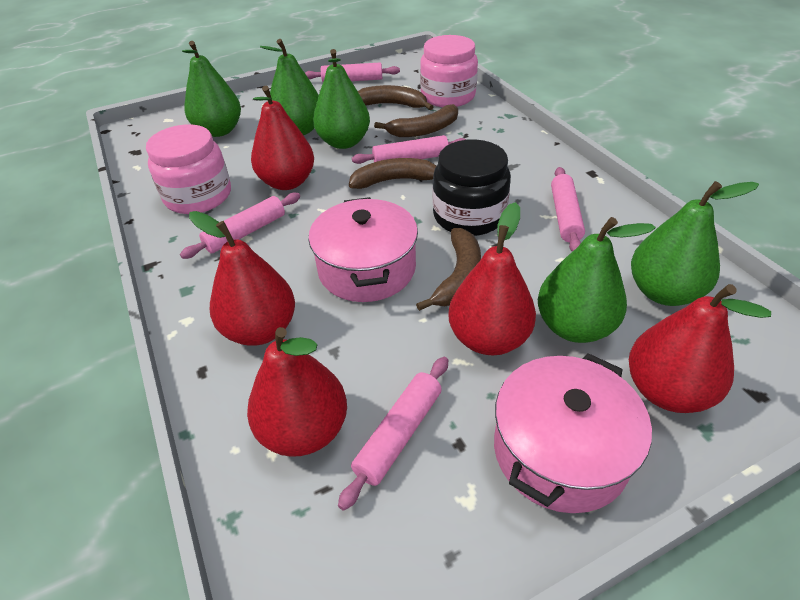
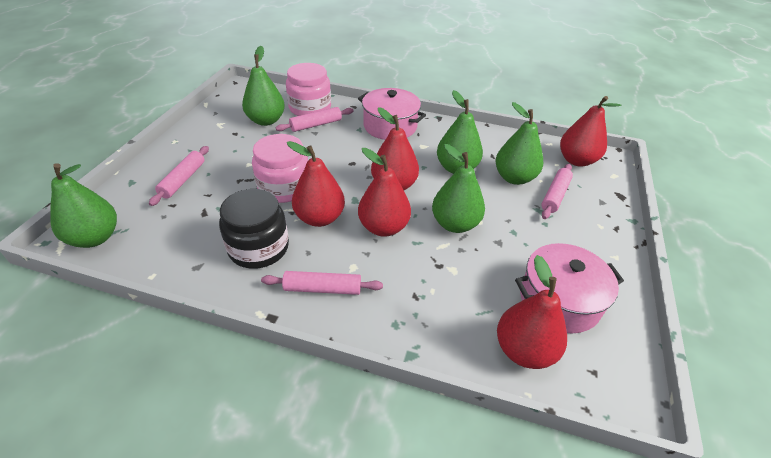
brown banana: 4 -> 0
pink rolling pin: 5 -> 4

